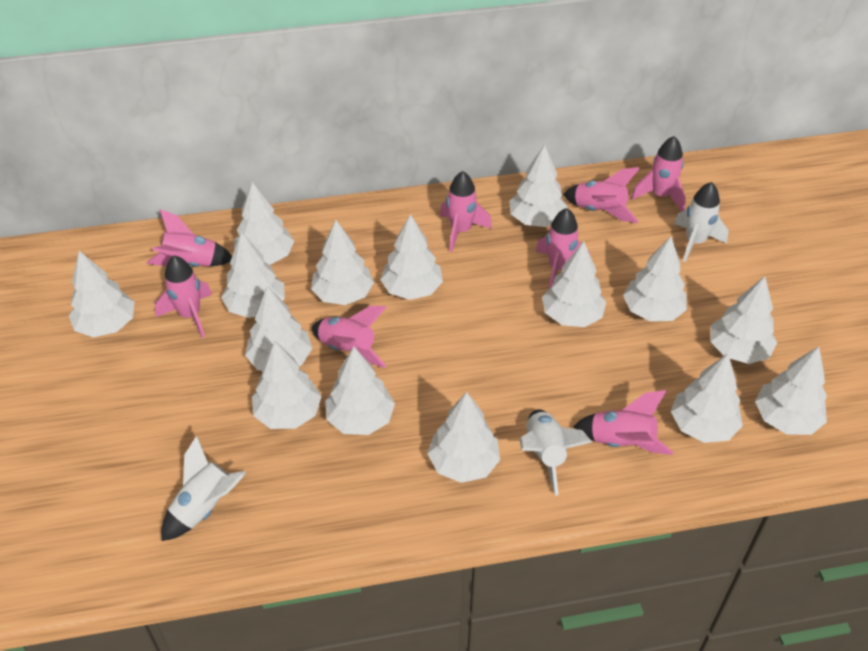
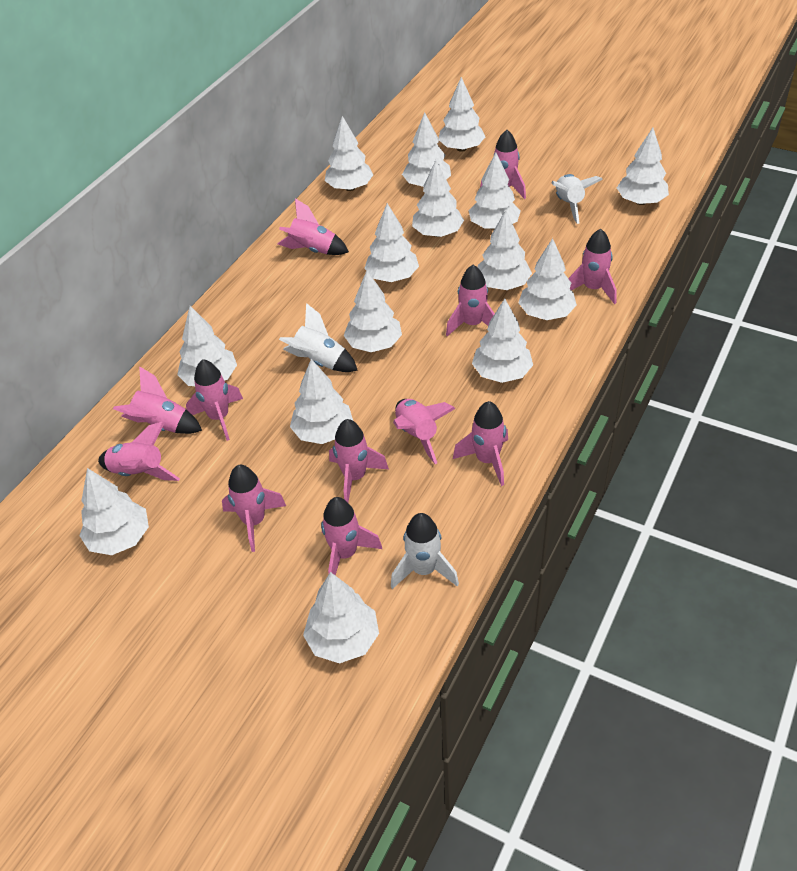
pink rocket: 8 -> 12

